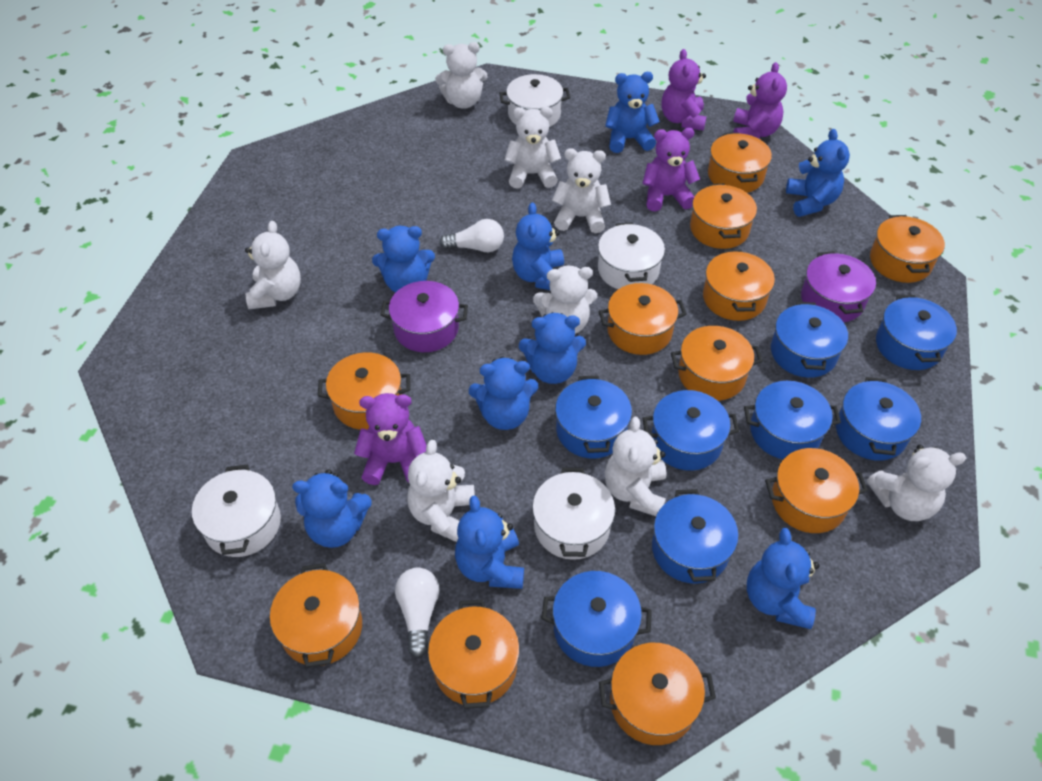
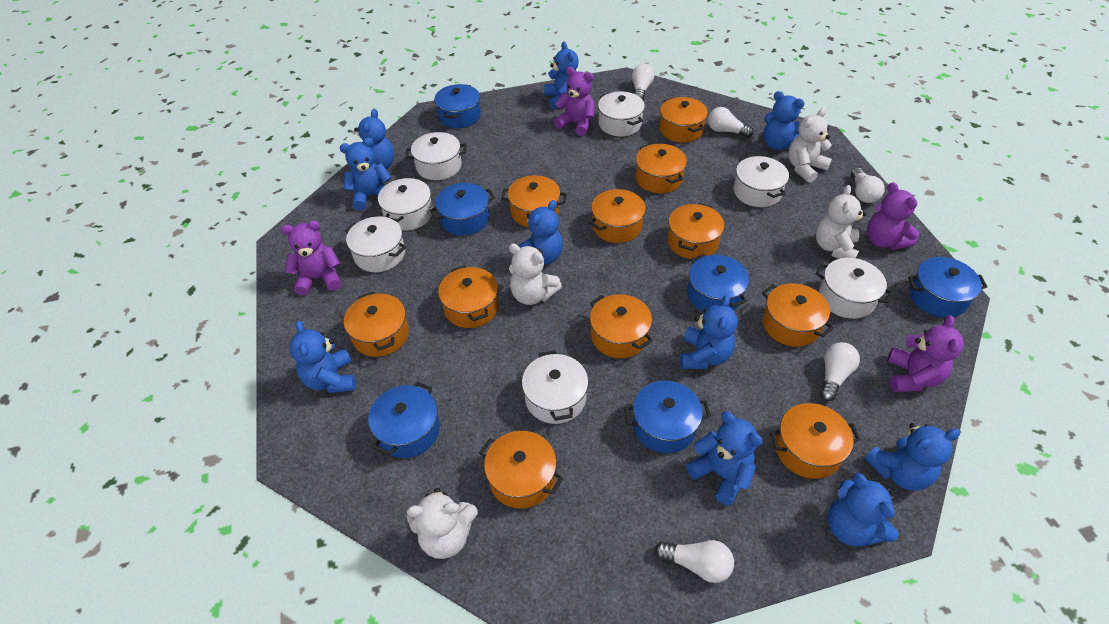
blue pot: 8 -> 6
blue teddy bear: 9 -> 10
purple pot: 2 -> 0
white light bulb: 2 -> 5
white pot: 4 -> 7
white teddy bear: 8 -> 4

